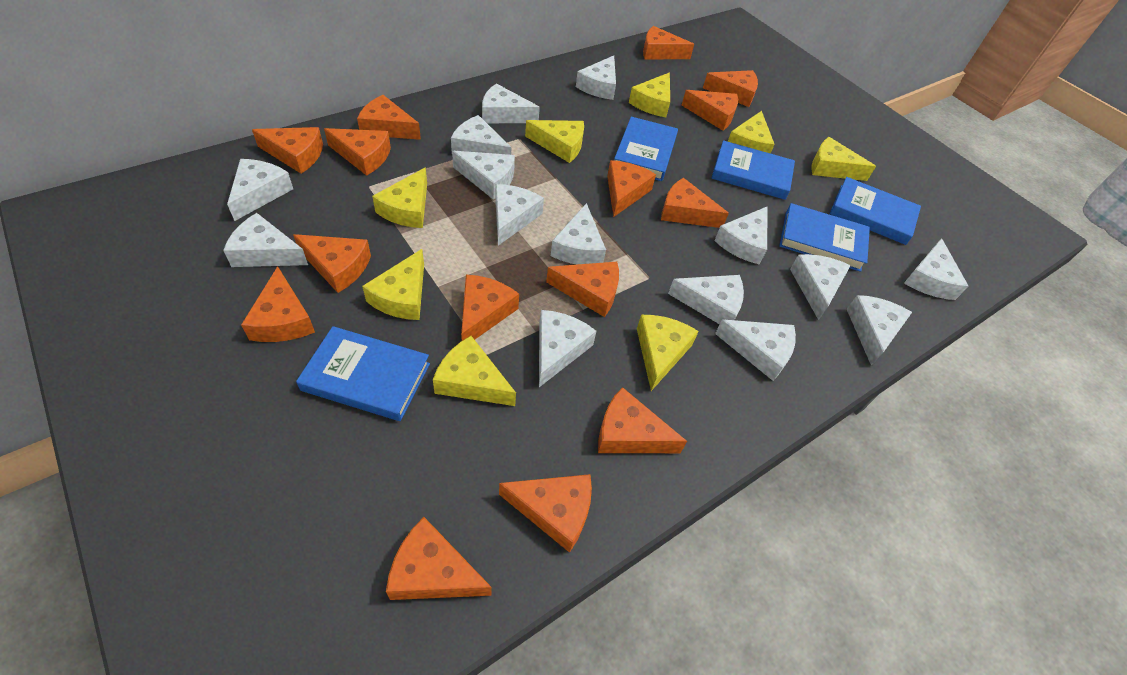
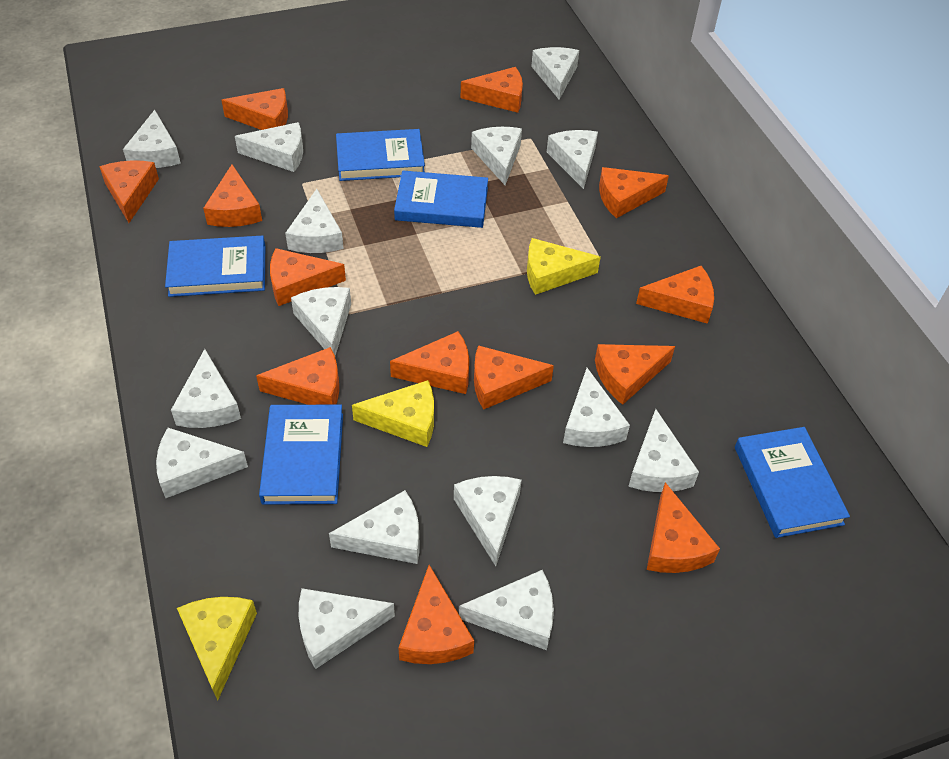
orange cheese: 15 -> 13
yellow cheese: 8 -> 3

